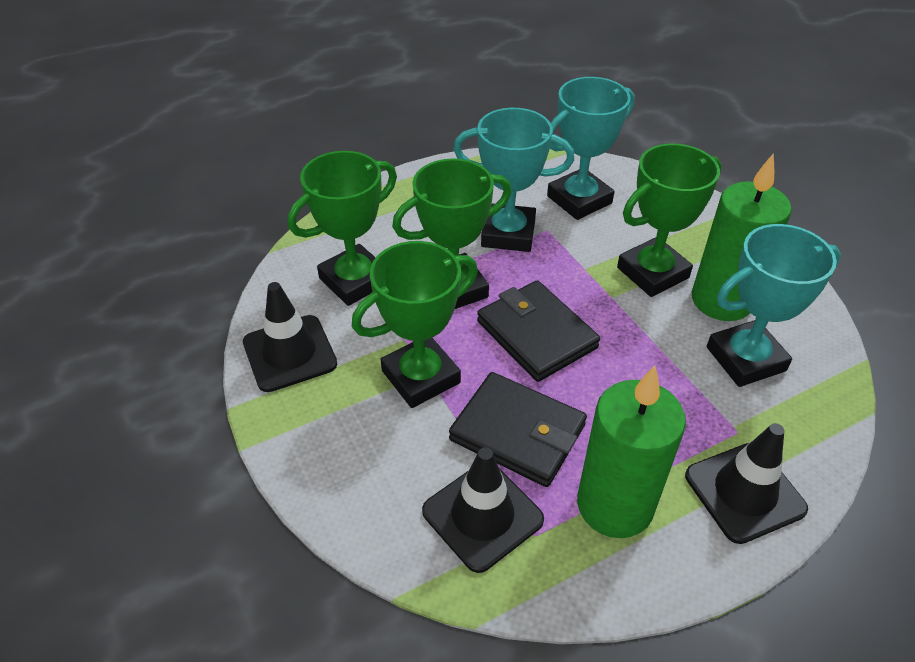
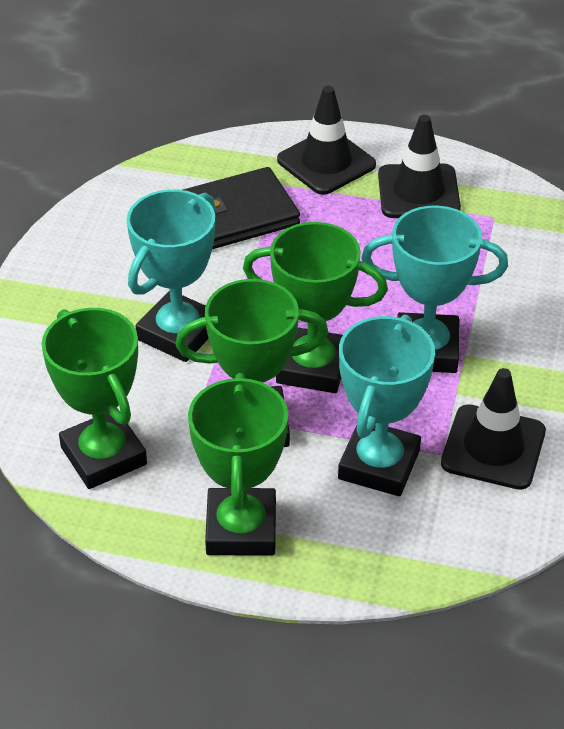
black wallet: 2 -> 1
green candle: 2 -> 0

